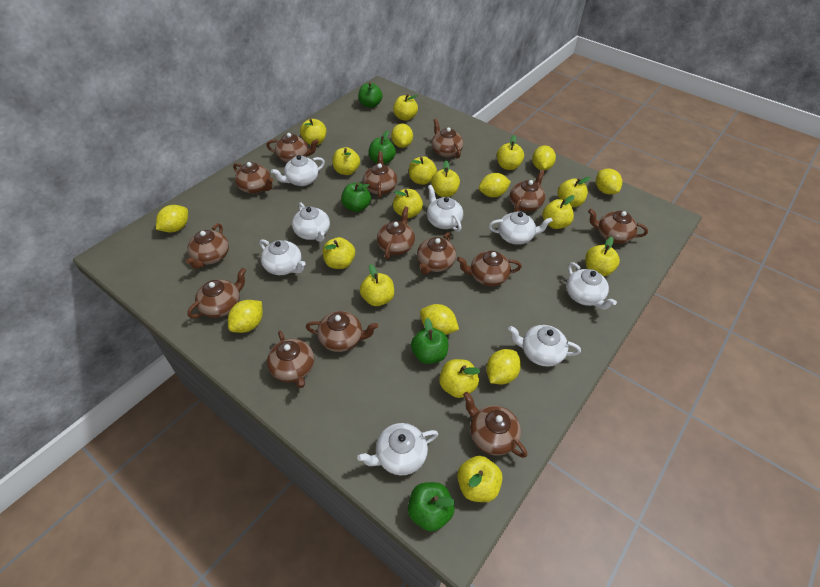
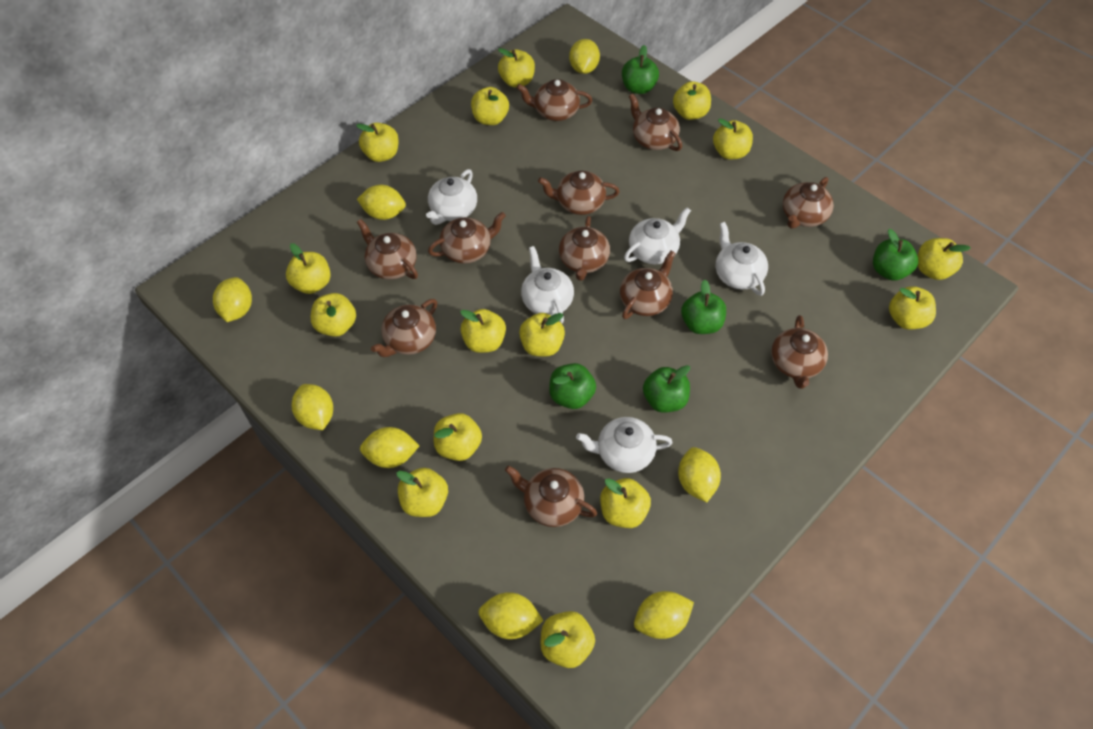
brown teapot: 14 -> 11
white teapot: 8 -> 5
yellow apple: 14 -> 15

